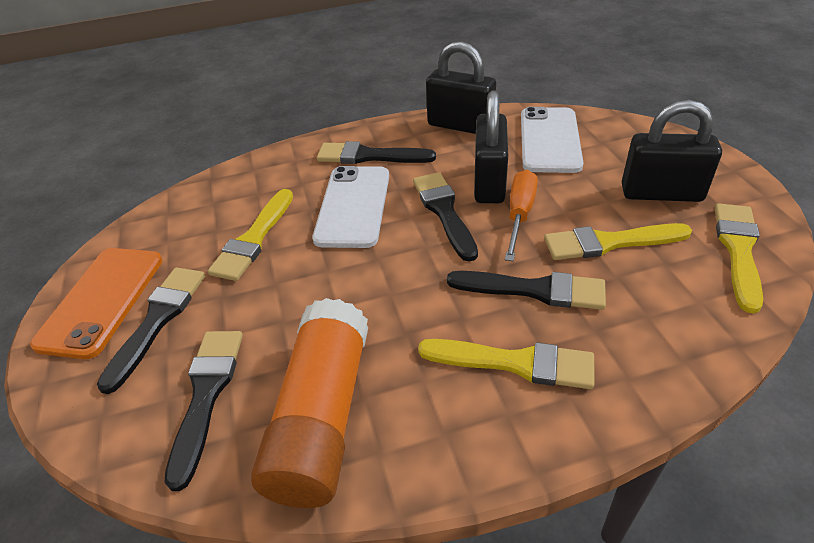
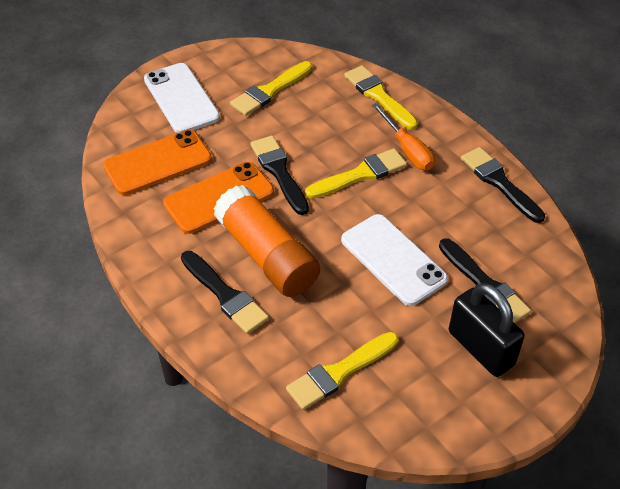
black brush: 5 -> 4
black padlock: 3 -> 1
orange phone: 1 -> 2

